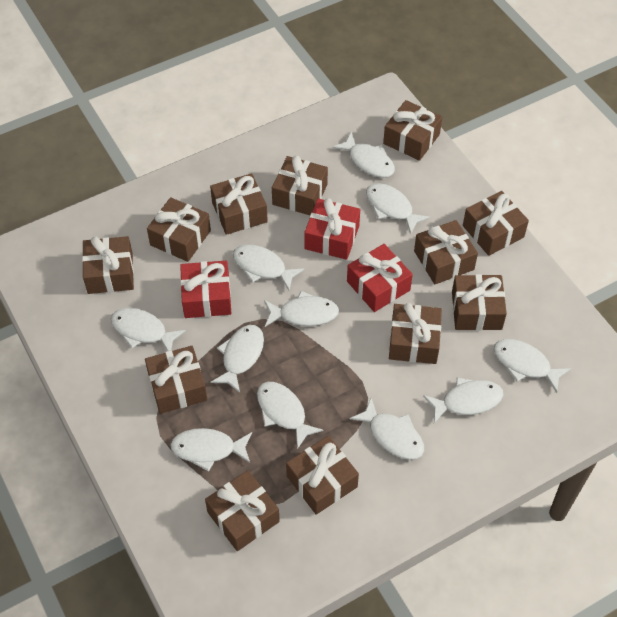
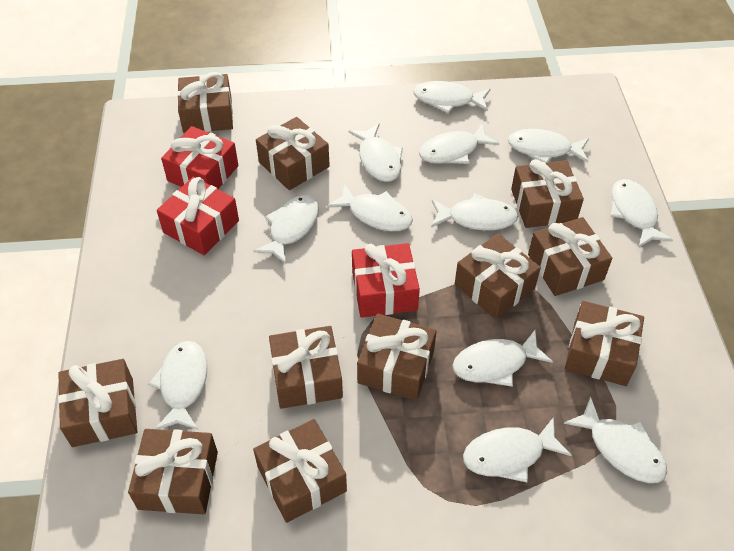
brown gift: 12 -> 11
white fish: 11 -> 12

